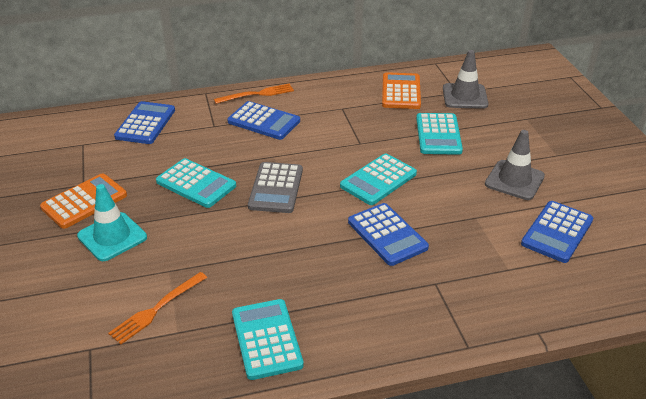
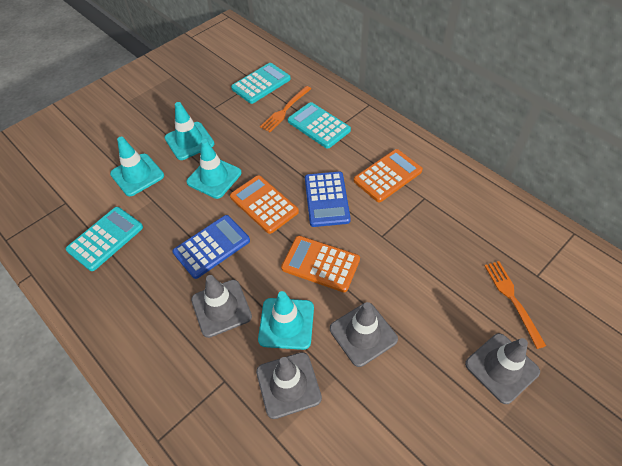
blue calculator: 4 -> 2
grey calculator: 1 -> 0
grey traffic cone: 2 -> 4
orange calculator: 2 -> 3
turquoise calculator: 4 -> 3
turquoise traffic cone: 1 -> 4

